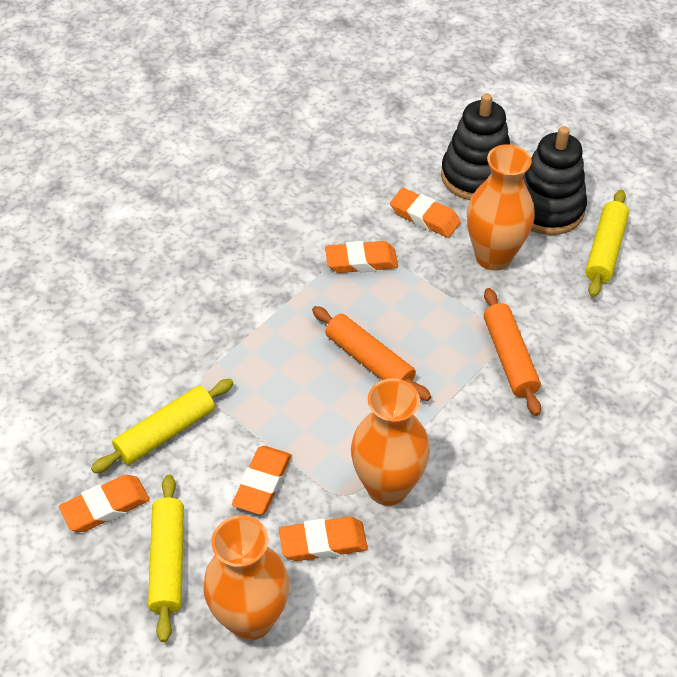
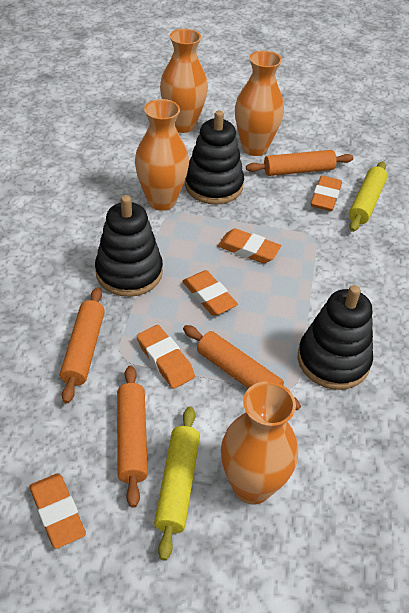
black stacking toy: 2 -> 3
orange rolling pin: 2 -> 4
orange vase: 3 -> 4
yellow rolling pin: 3 -> 2

